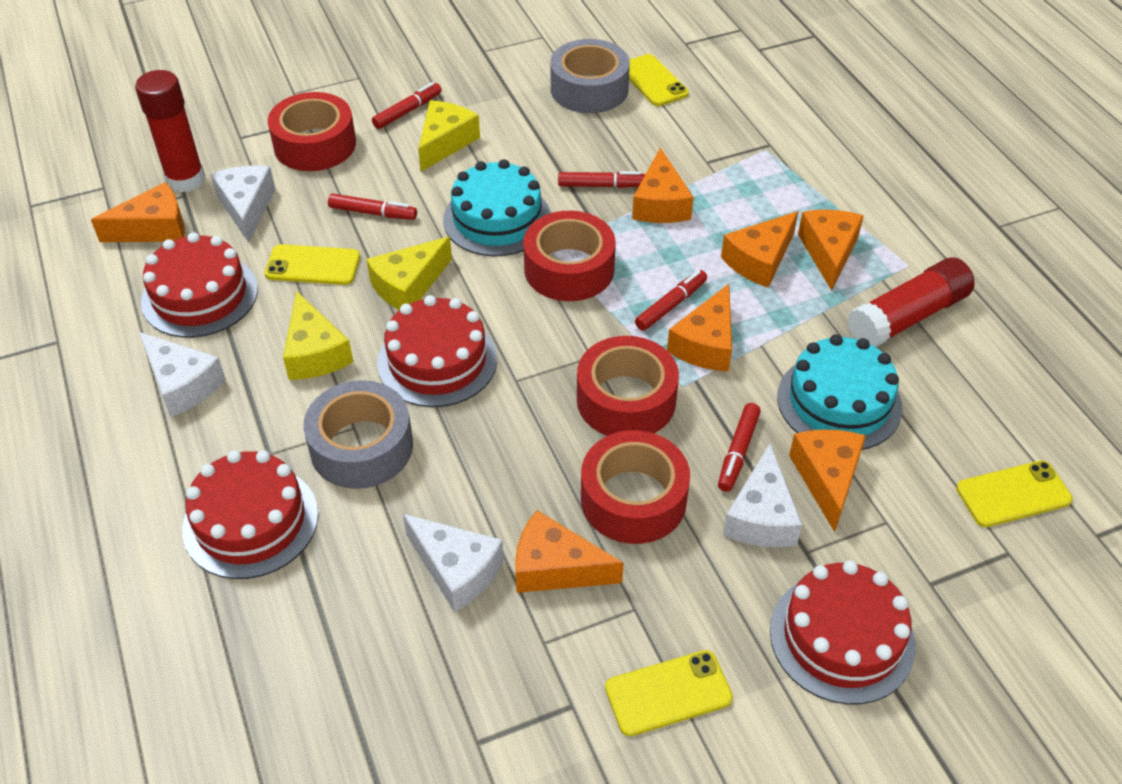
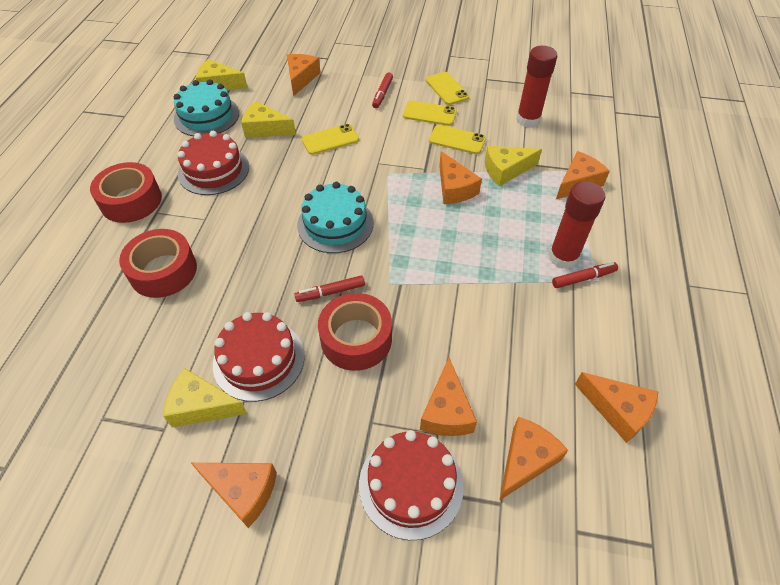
grey tape: 2 -> 0
red cake: 4 -> 3
red marker: 5 -> 3
red tape: 4 -> 3
white cheese: 4 -> 0
yellow cheese: 3 -> 4

